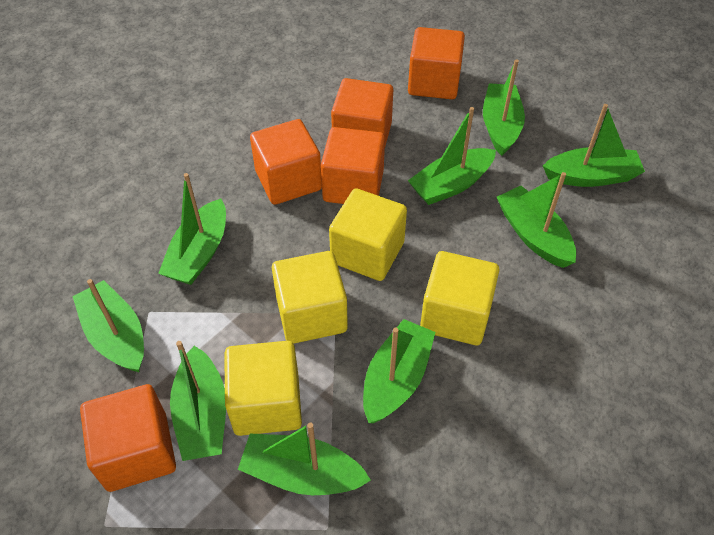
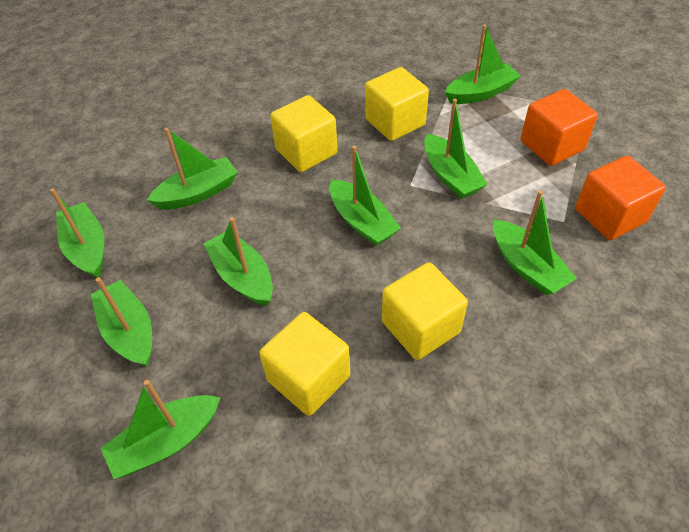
orange cube: 5 -> 2

